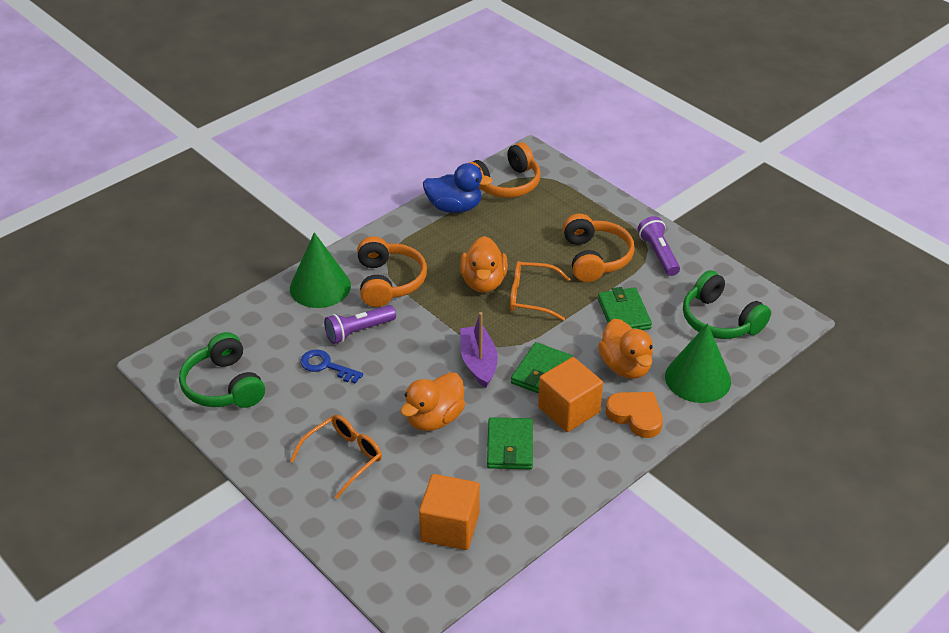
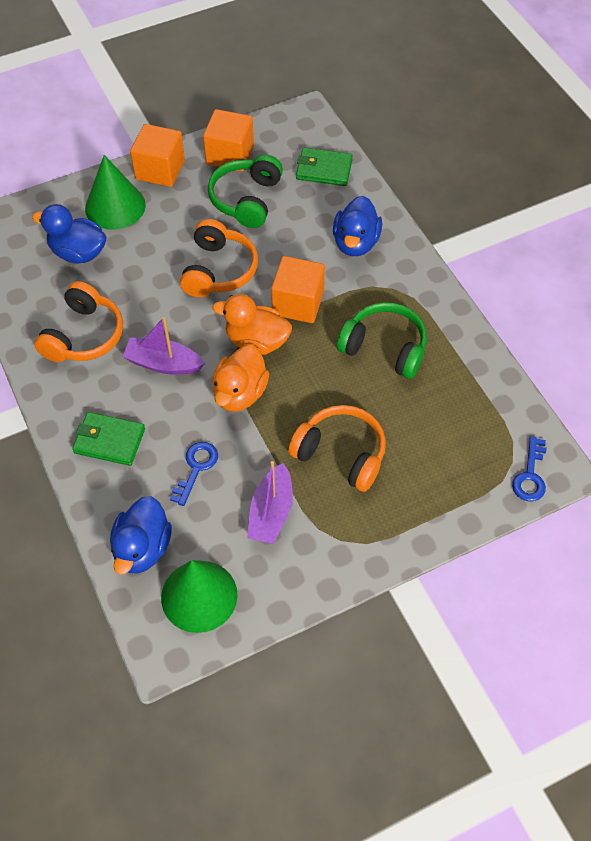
blue duck: 1 -> 3
blue key: 1 -> 2
green wallet: 3 -> 2
orange cube: 2 -> 3
orange duck: 3 -> 2
orange glasses: 2 -> 0
orange heart: 1 -> 0
purple boat: 1 -> 2
purple flashlight: 2 -> 0

